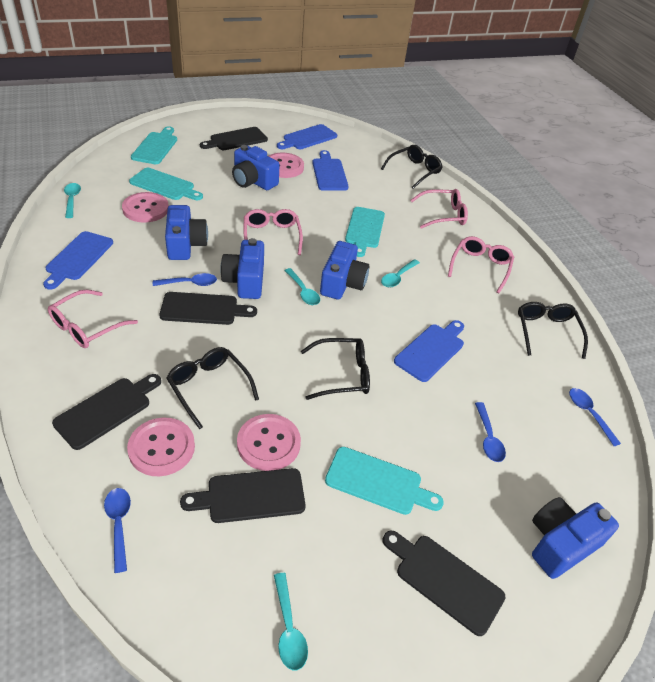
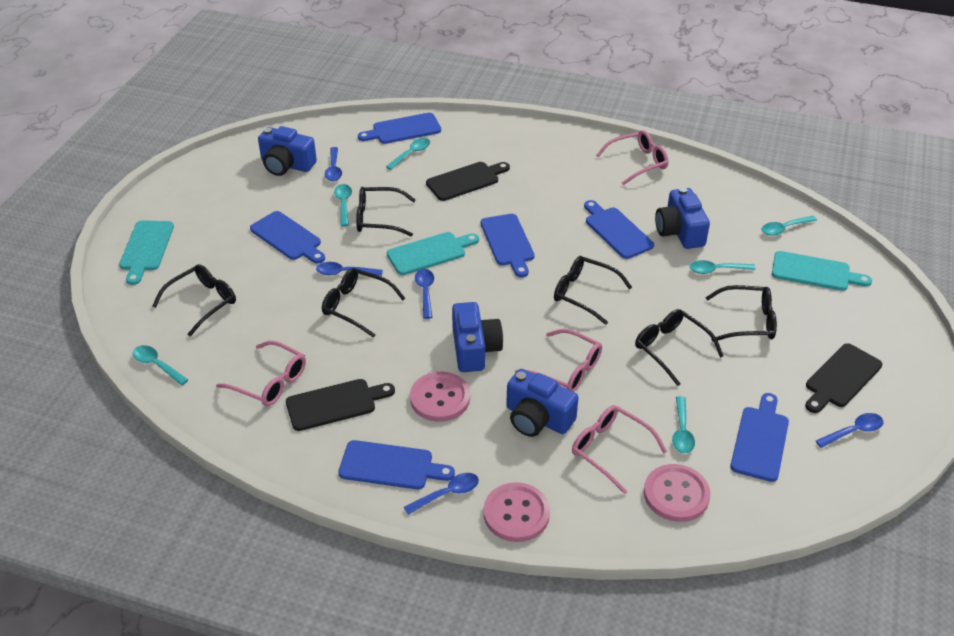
black cutting board: 5 -> 3
black glasses: 4 -> 6
blue camera: 5 -> 4
blue cutting board: 4 -> 6
blue spoon: 4 -> 5
pink button: 4 -> 3
turquoise cutting board: 4 -> 3
turquoise spoon: 4 -> 6

